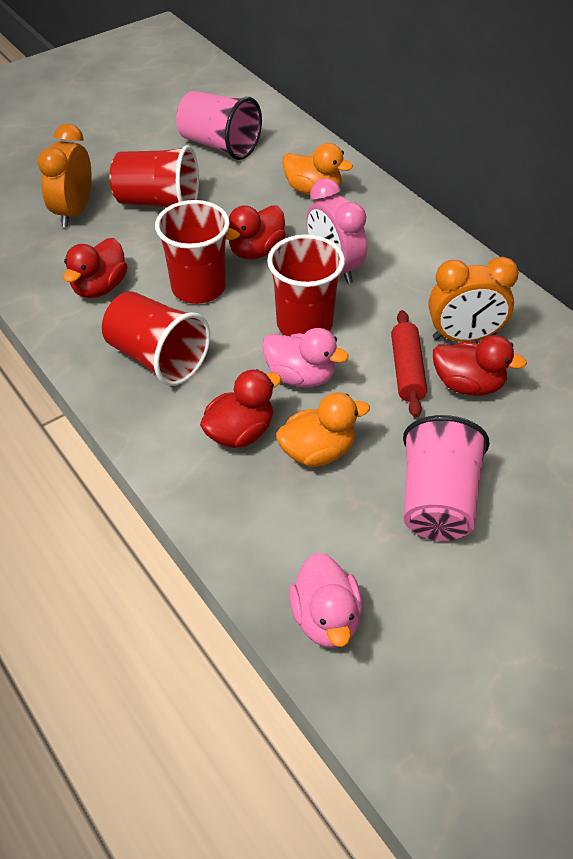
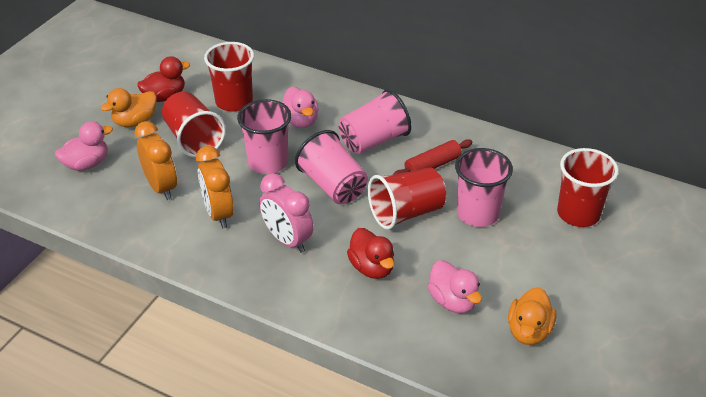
pink cup: 2 -> 4
pink duck: 2 -> 3
red duck: 4 -> 2

